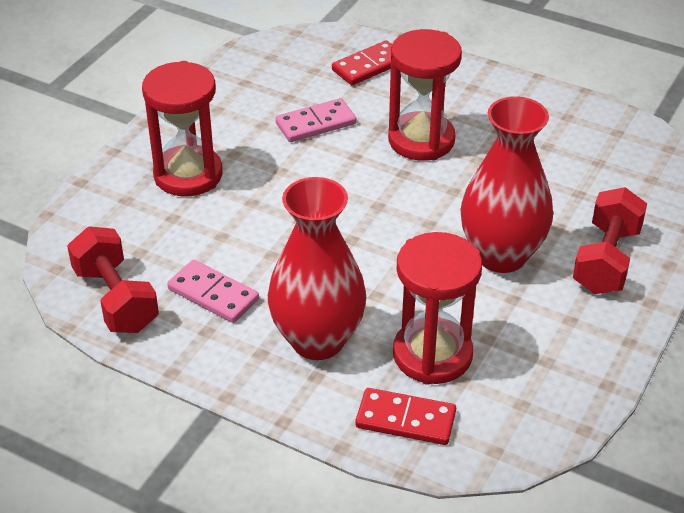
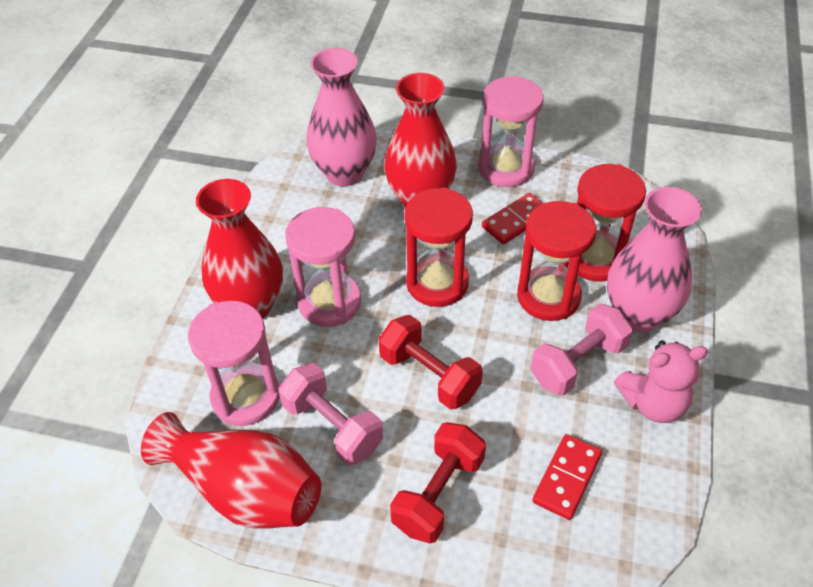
pink domino: 2 -> 0
pink dumbbell: 0 -> 2
pink hourglass: 0 -> 3
pink teddy bear: 0 -> 1
pink vase: 0 -> 2
red vase: 2 -> 3

